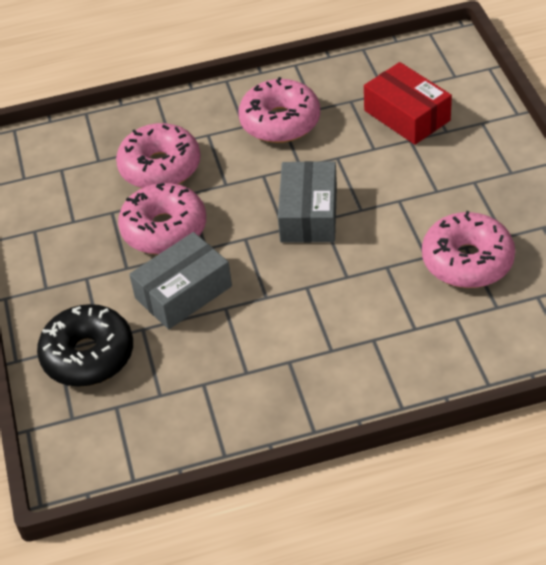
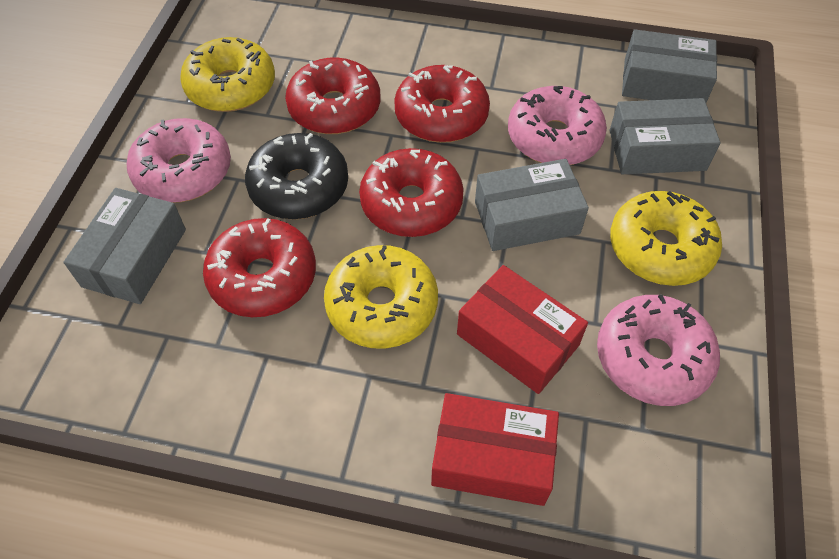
grey box: 2 -> 4
pink donut: 4 -> 3
red box: 1 -> 2
red donut: 0 -> 4
yellow donut: 0 -> 3

